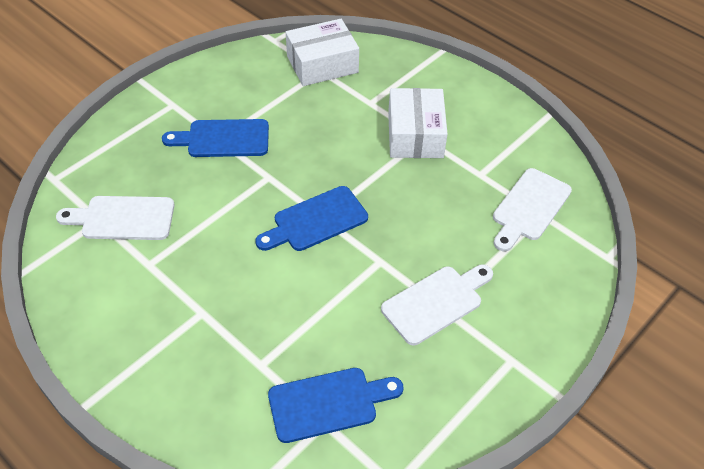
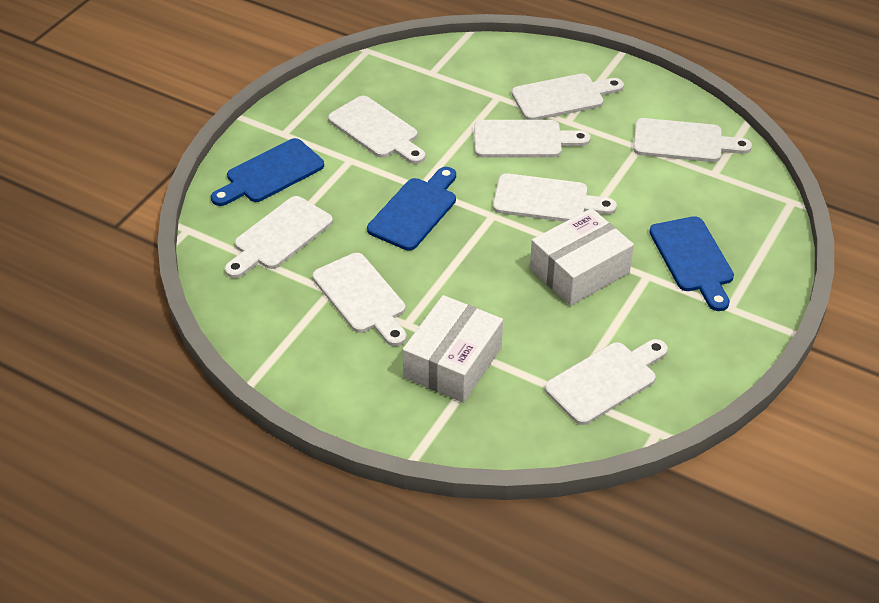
white cutting board: 3 -> 8

